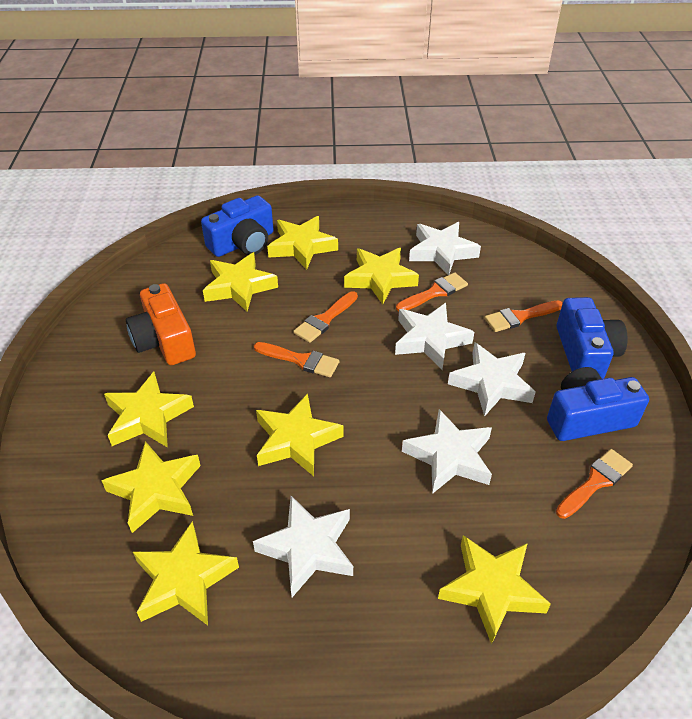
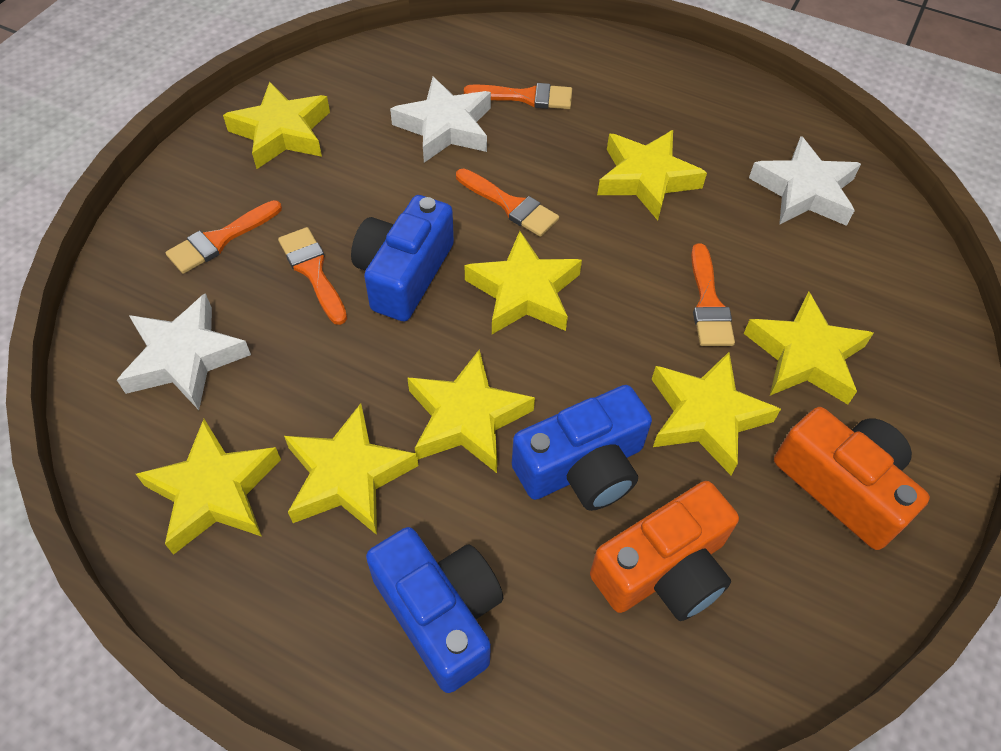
orange camera: 1 -> 2
white star: 5 -> 3

